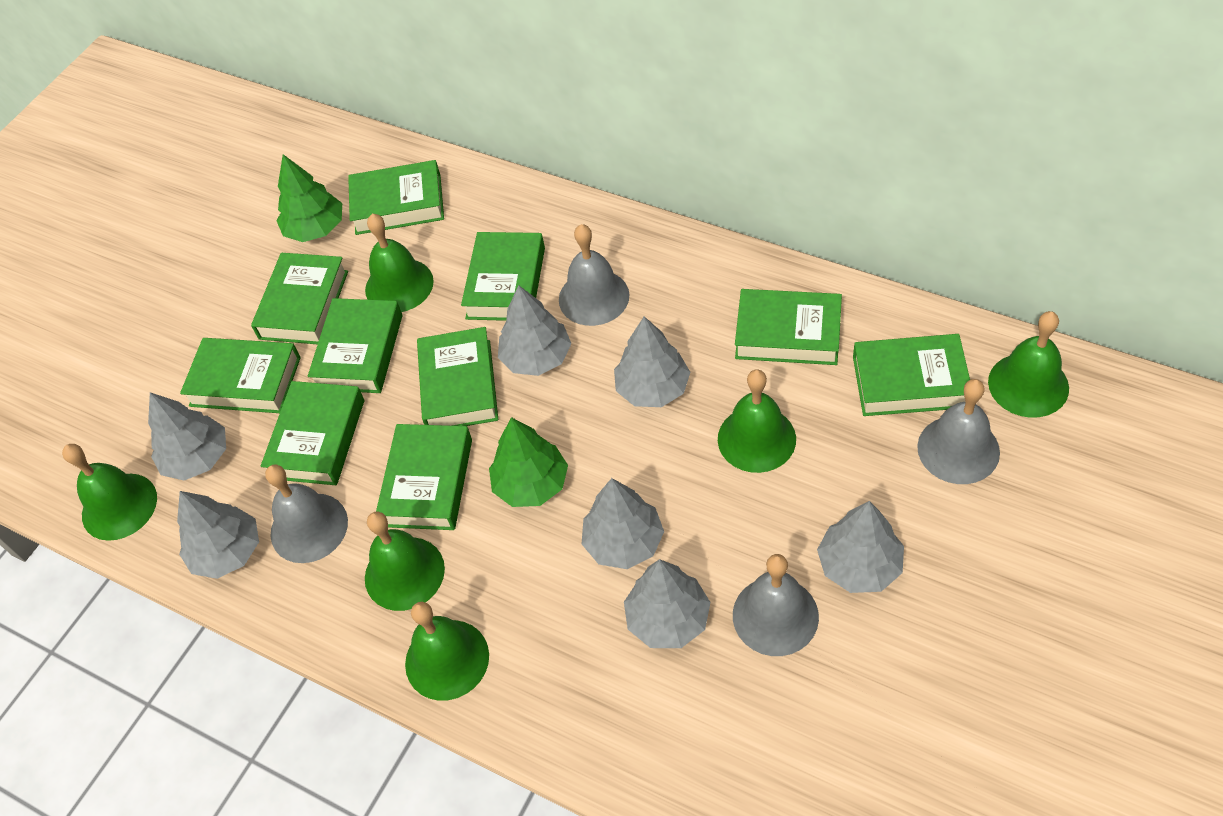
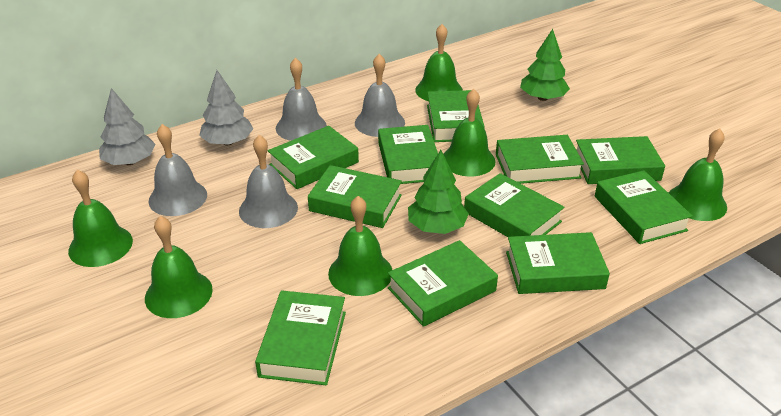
green book: 10 -> 11
grey tree: 7 -> 2

